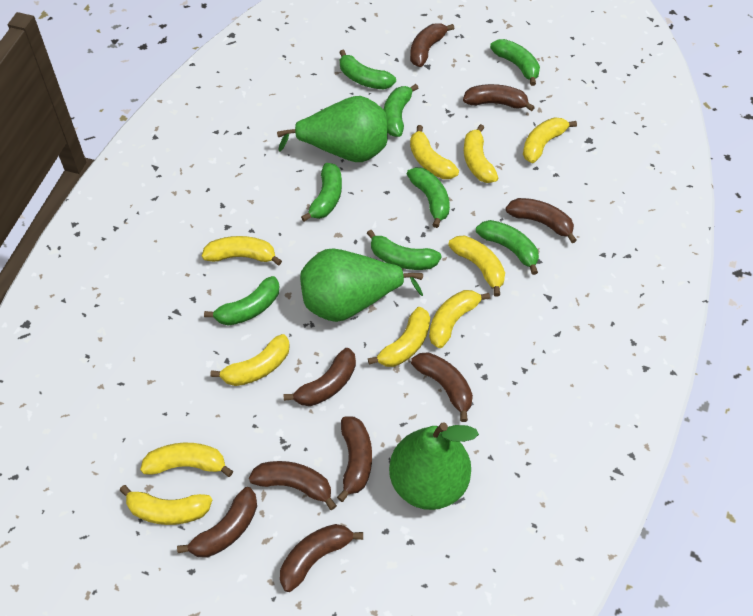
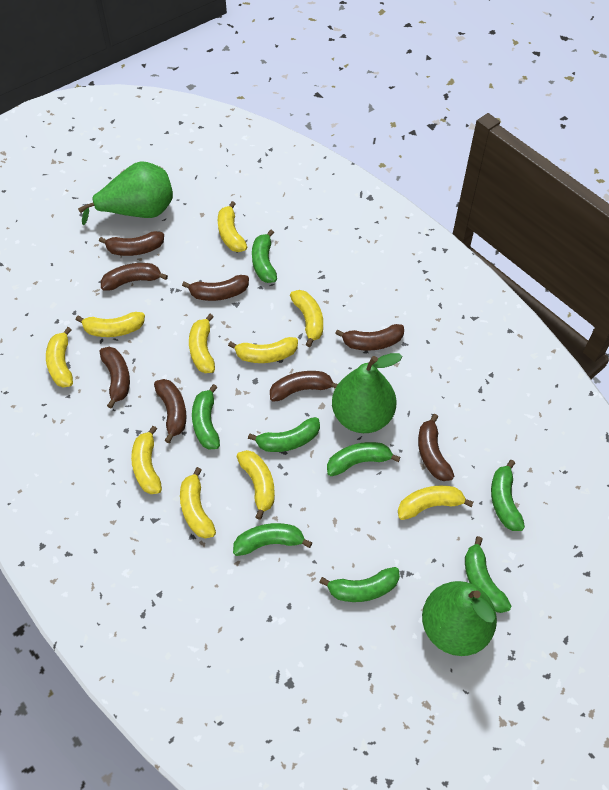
brown banana: 9 -> 8

